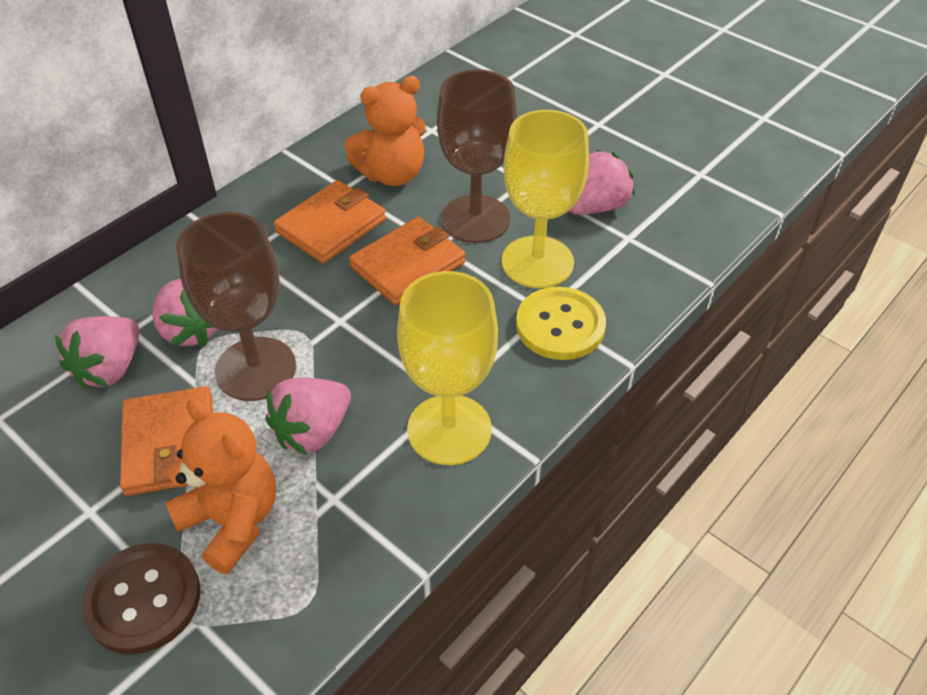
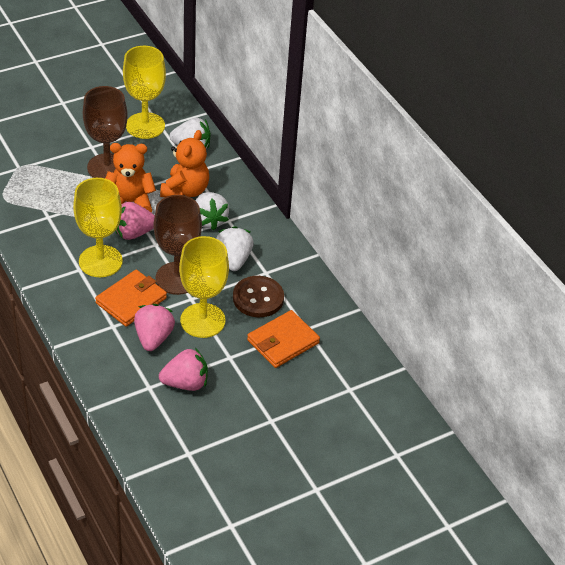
orange wallet: 3 -> 2
pink strawberry: 4 -> 3
white strawberry: 0 -> 3
yellow button: 1 -> 0
yellow goblet: 2 -> 3

